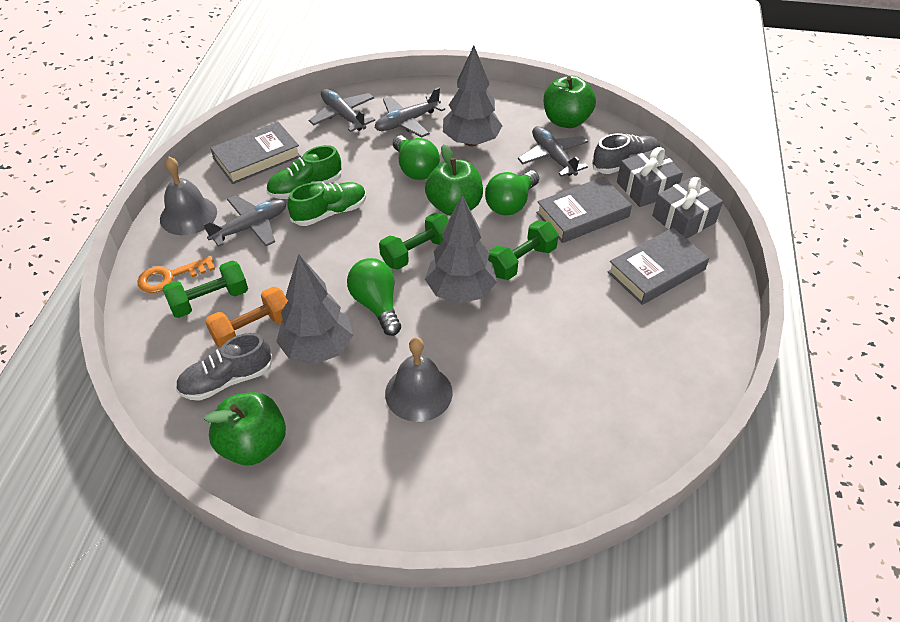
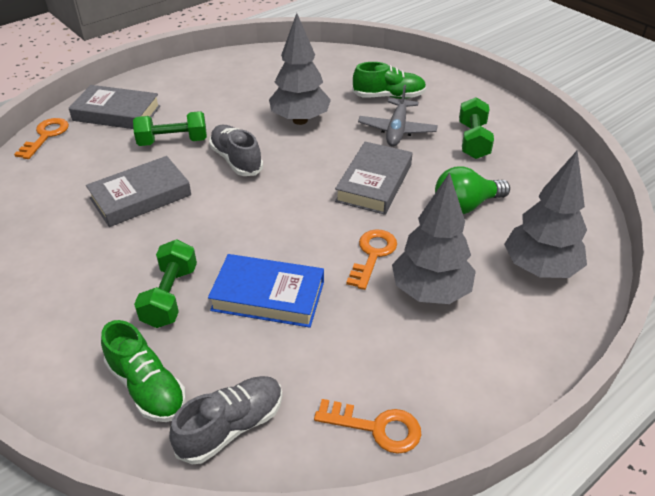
blue book: 0 -> 1
green apple: 3 -> 0
green light bulb: 3 -> 1
grey bell: 2 -> 0
grey gift: 2 -> 0
grey plane: 4 -> 1
orange dumbbell: 1 -> 0
orange key: 1 -> 3

